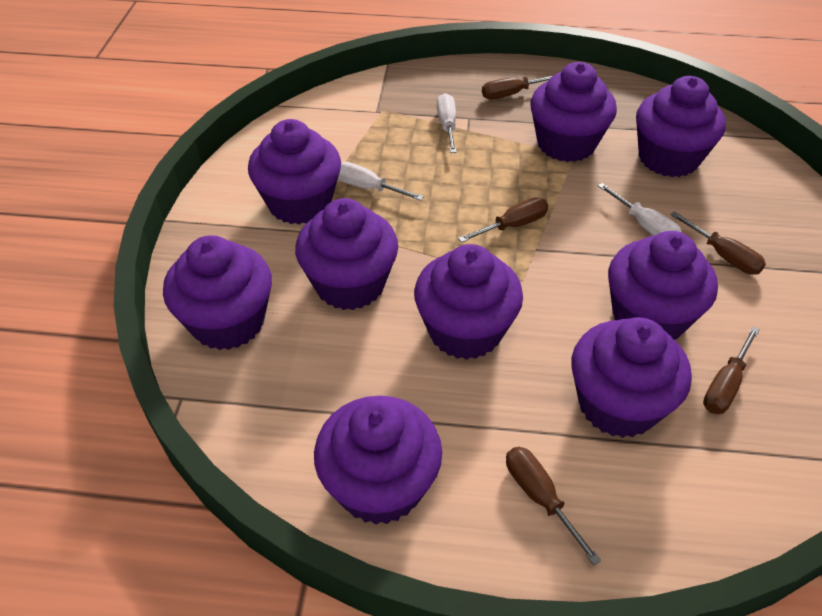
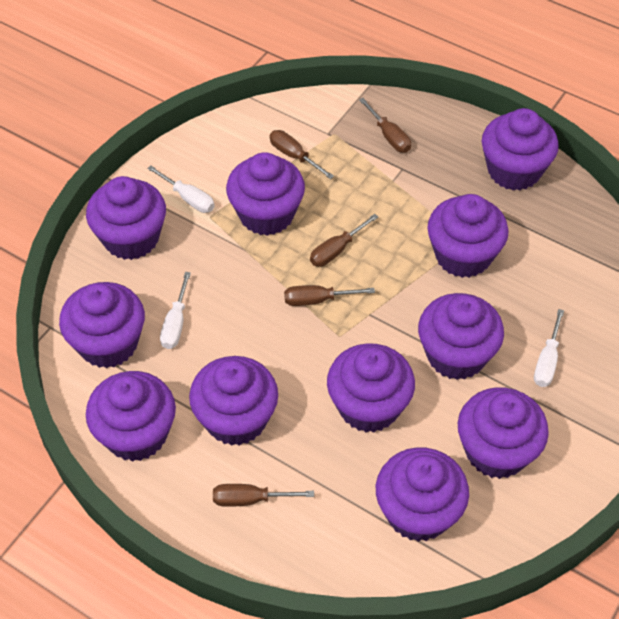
purple cupcake: 9 -> 11

